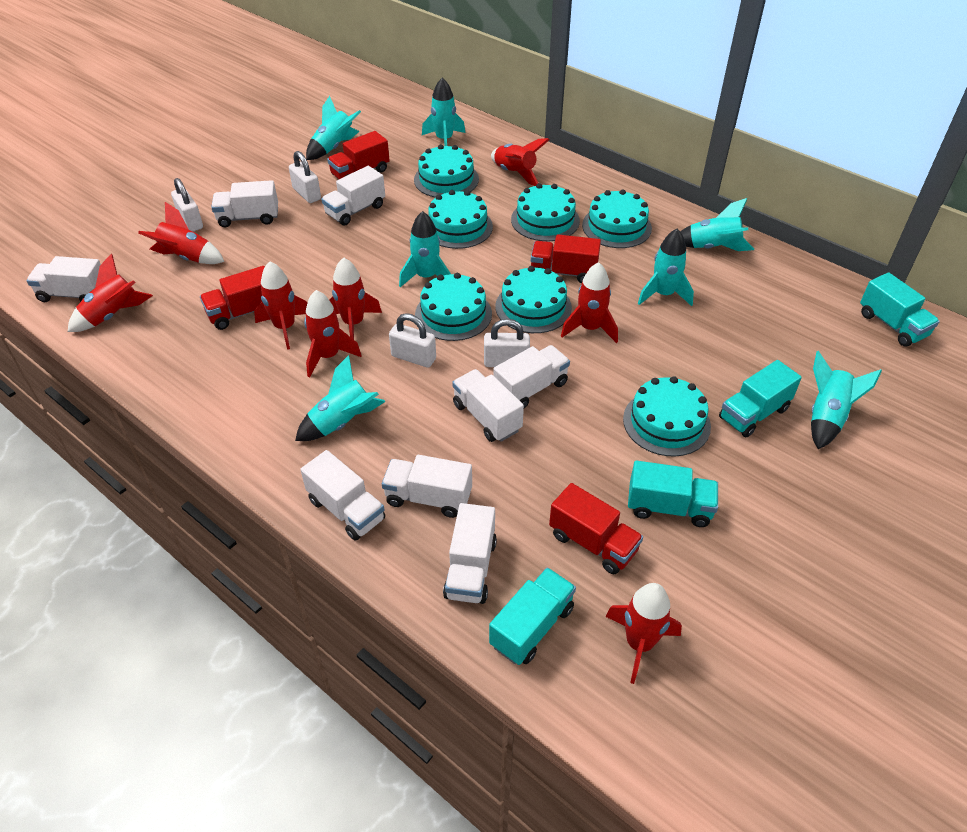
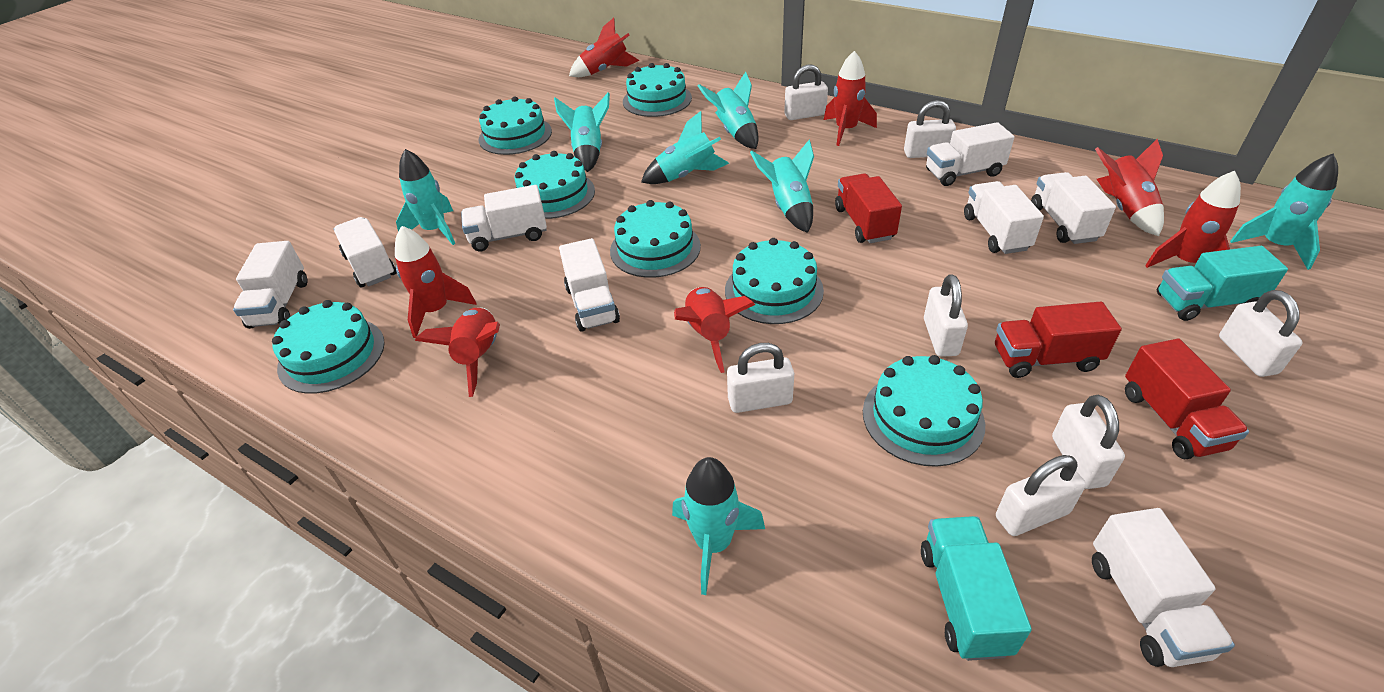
red rocket: 8 -> 7
red truck: 4 -> 3
turquoise truck: 4 -> 2
white padlock: 4 -> 7

